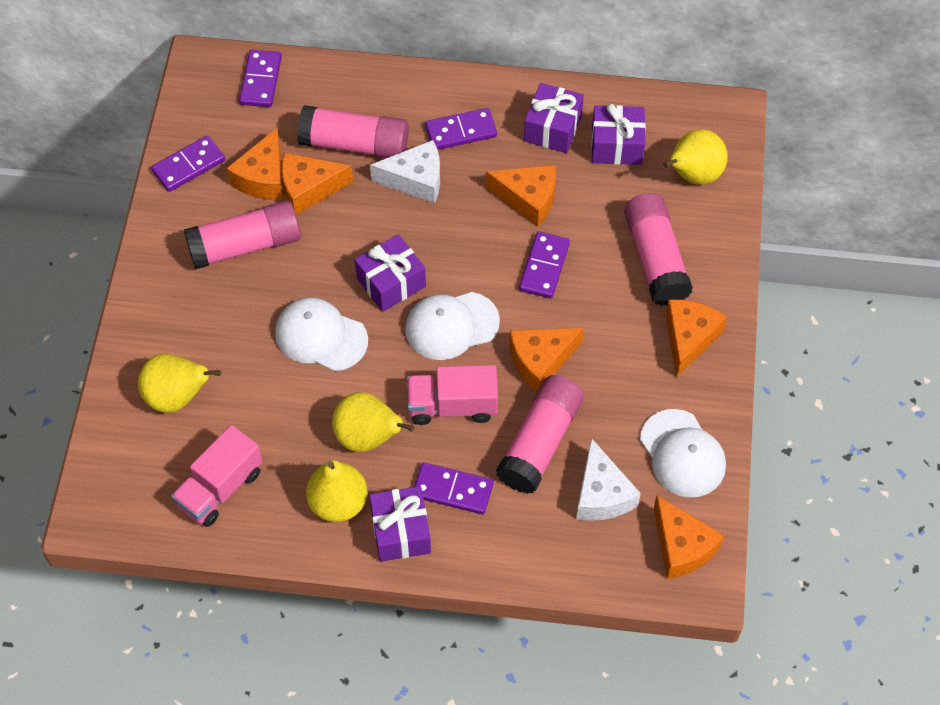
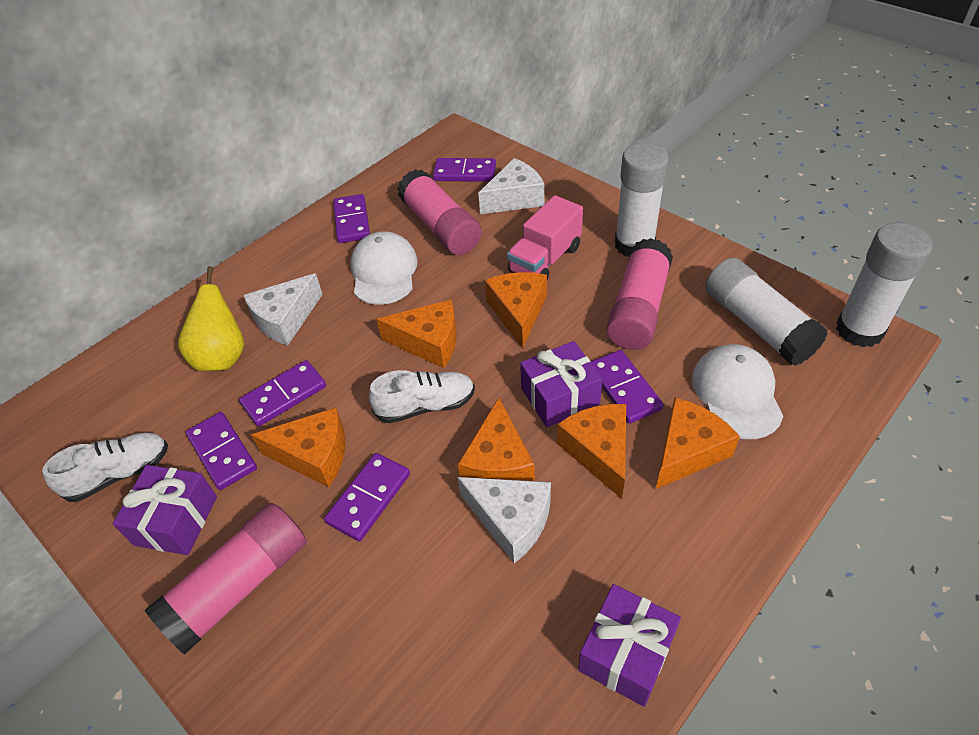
pink glue stick: 4 -> 3
pink truck: 2 -> 1
purple domino: 5 -> 6
purple gift: 4 -> 3
white cap: 3 -> 2
white cheese: 2 -> 3
white glue stick: 0 -> 3
white shoe: 0 -> 2
yellow pear: 4 -> 1

